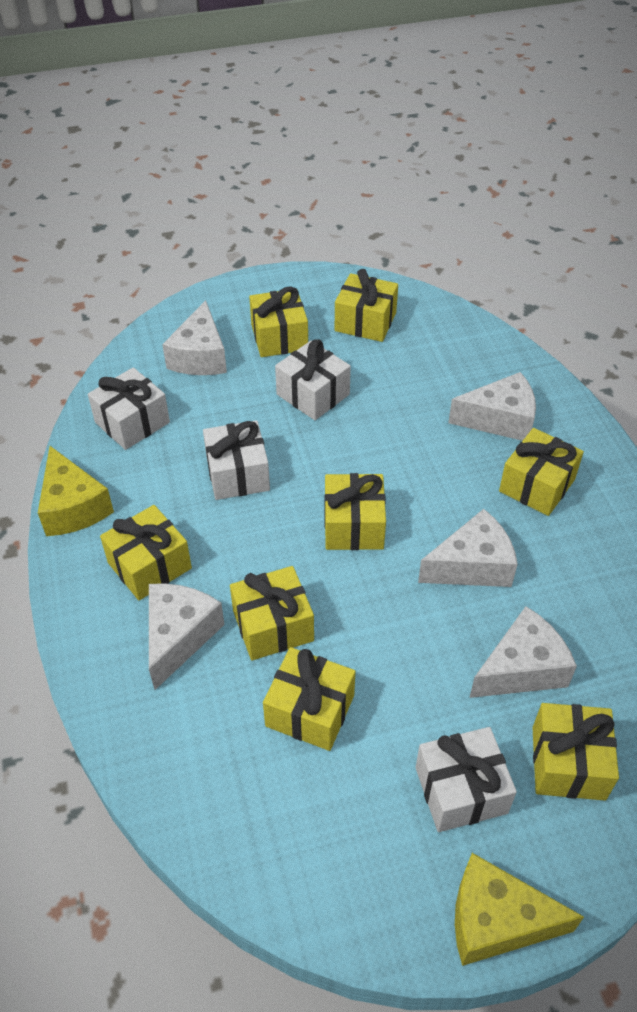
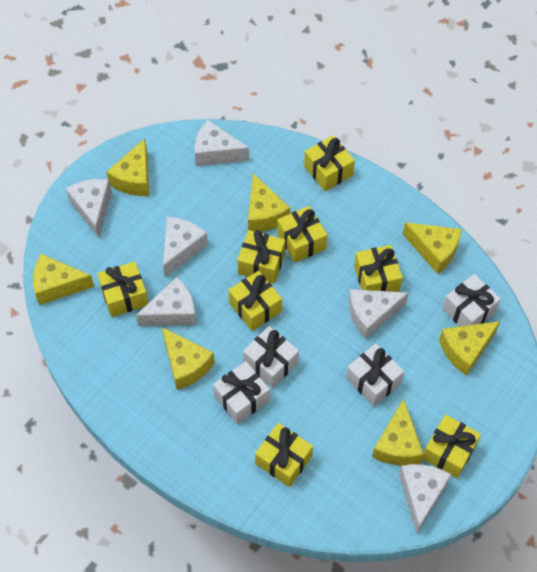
white cheese: 5 -> 6
yellow cheese: 2 -> 7

